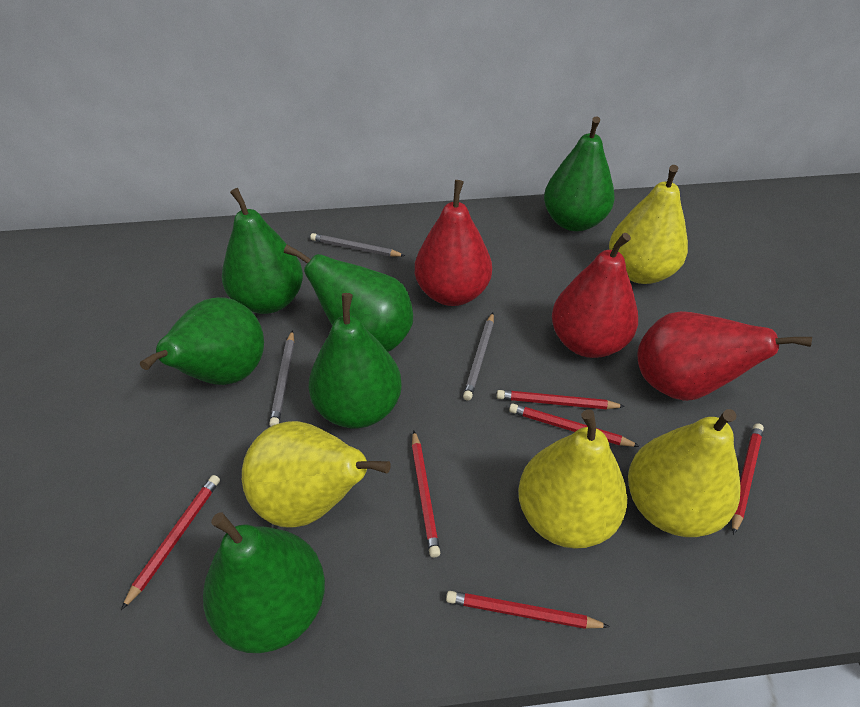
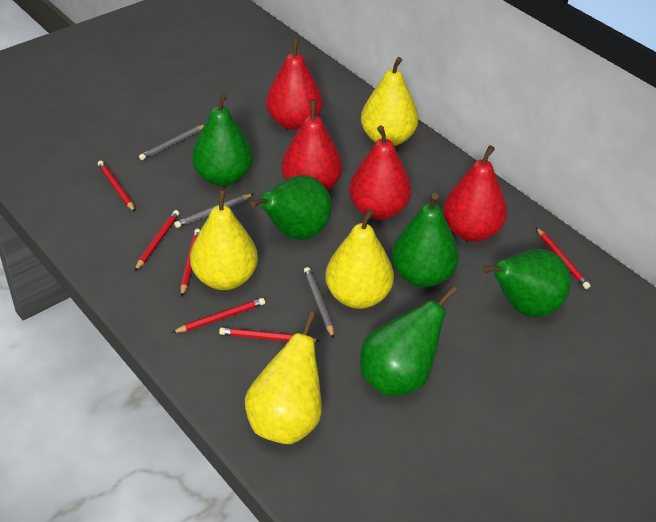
green pear: 6 -> 5
red pear: 3 -> 4

